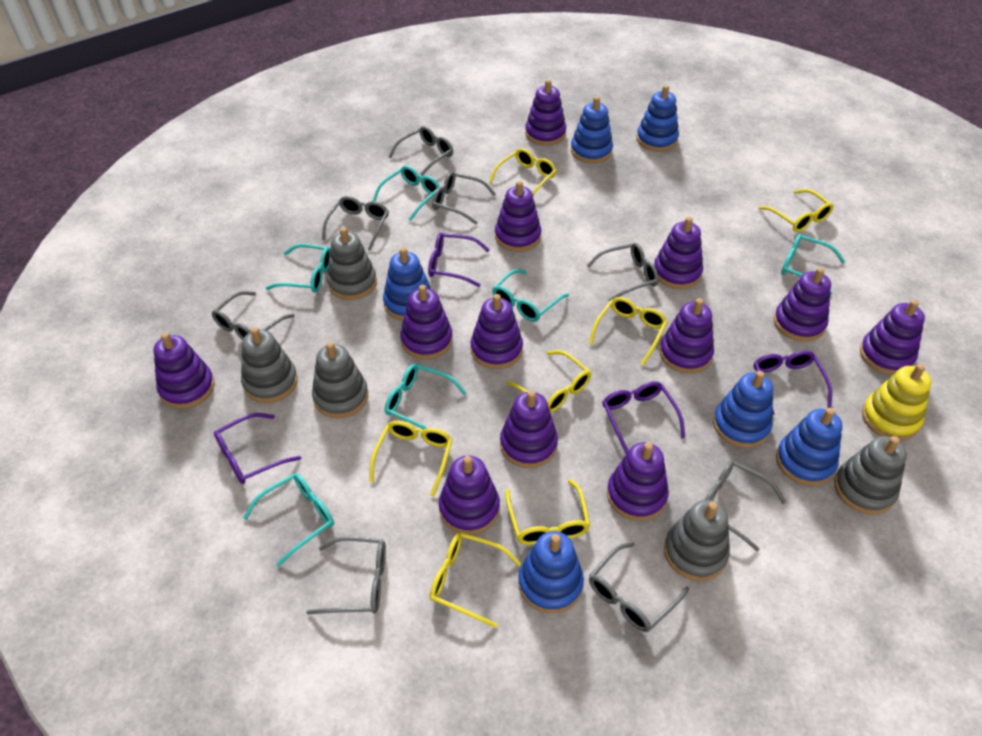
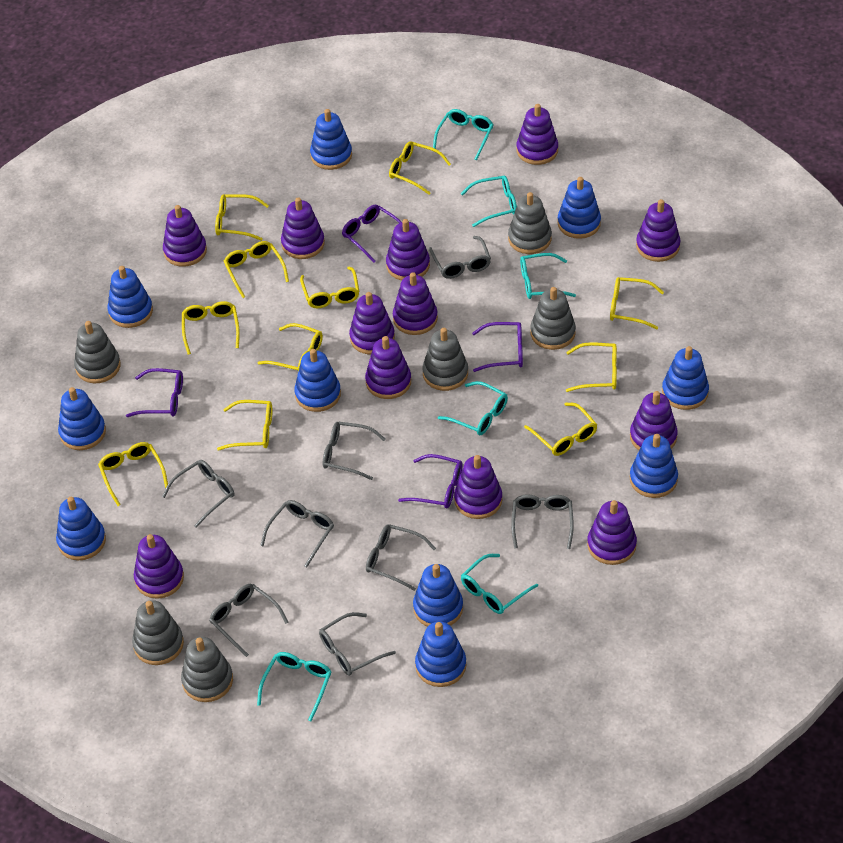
blue stacking toy: 6 -> 10
grey stacking toy: 5 -> 6
yellow glasses: 7 -> 11
yellow stacking toy: 1 -> 0

